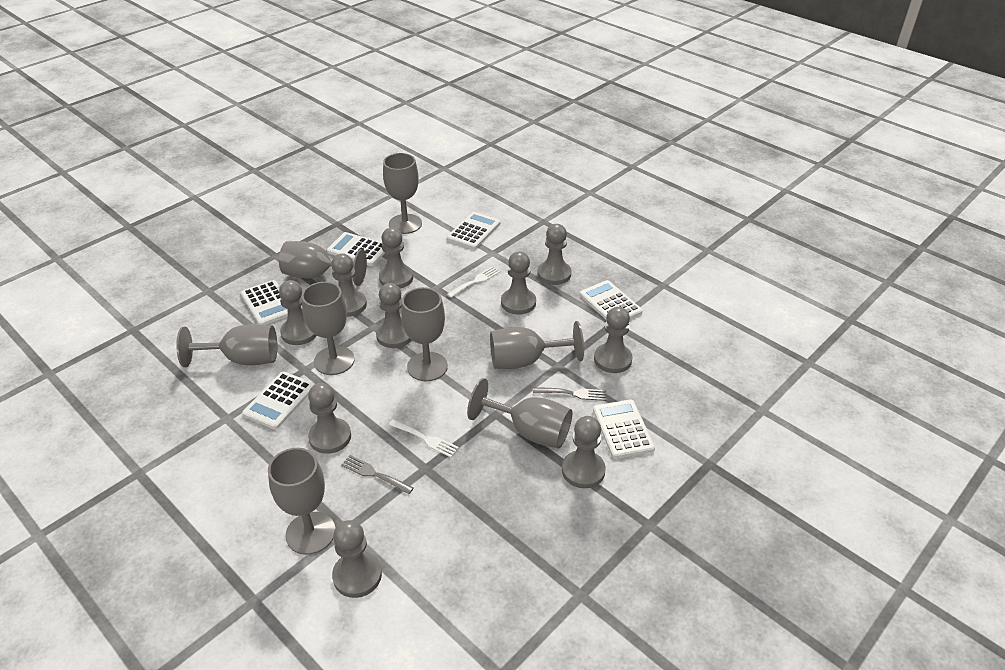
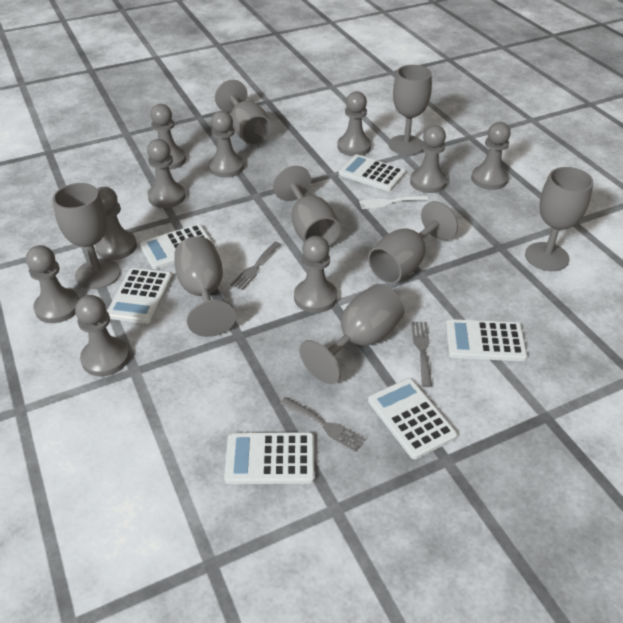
grey fork: 2 -> 3
white fork: 2 -> 1

